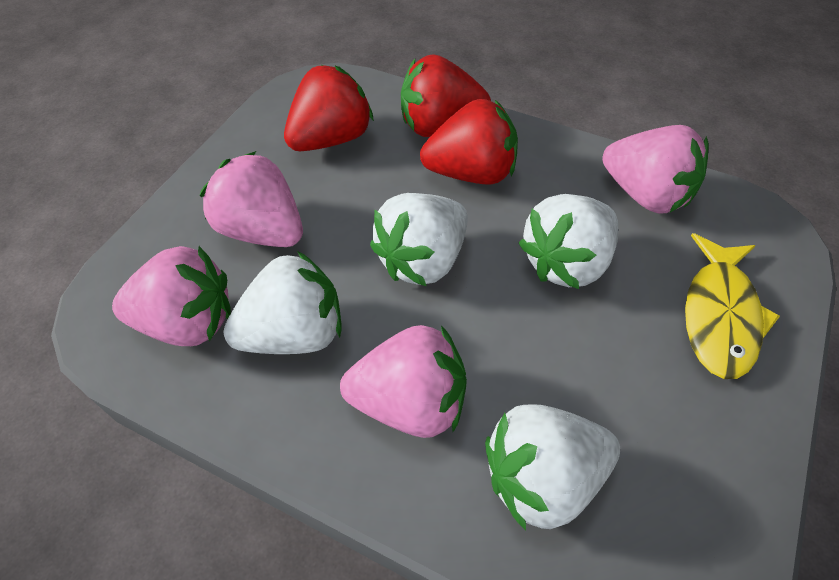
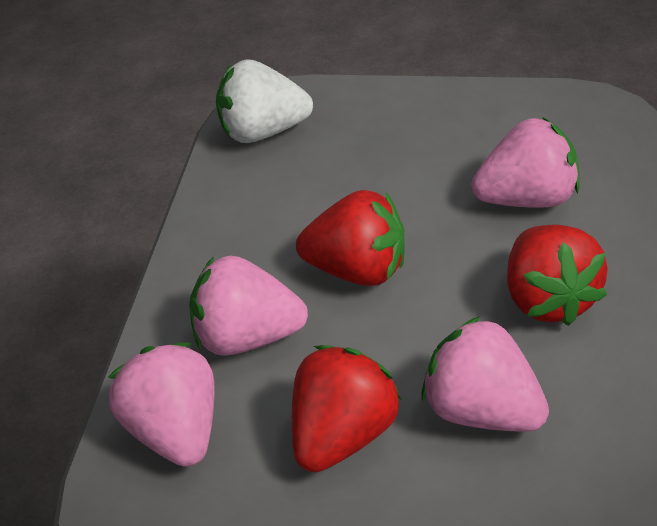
white strawberry: 4 -> 1
yellow fish: 1 -> 0

